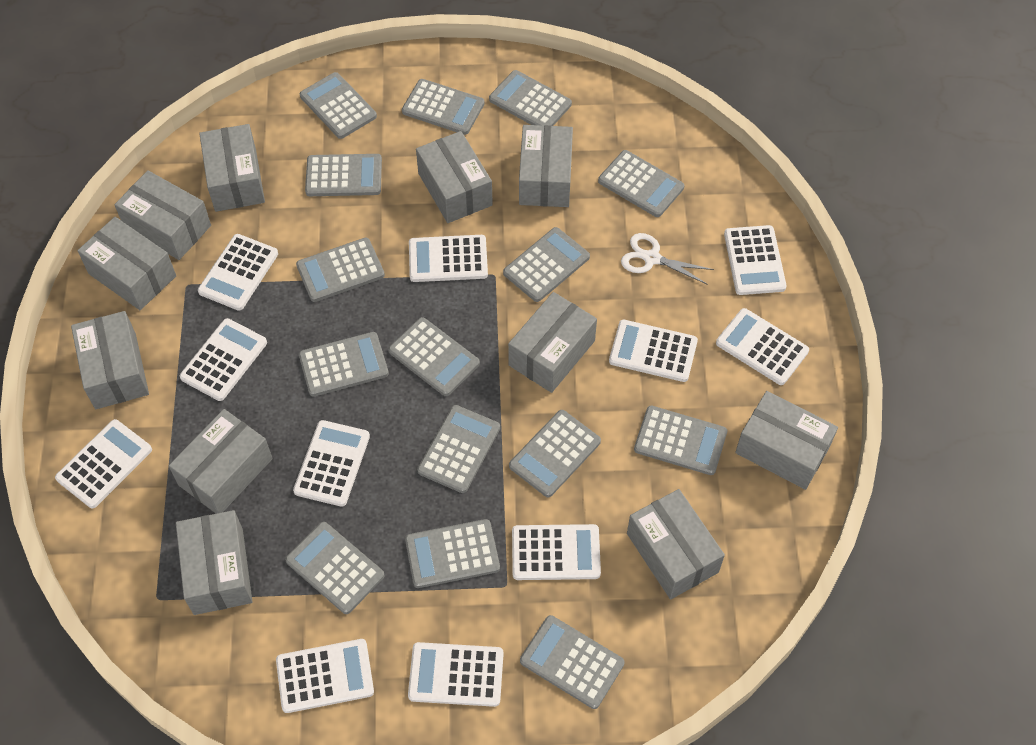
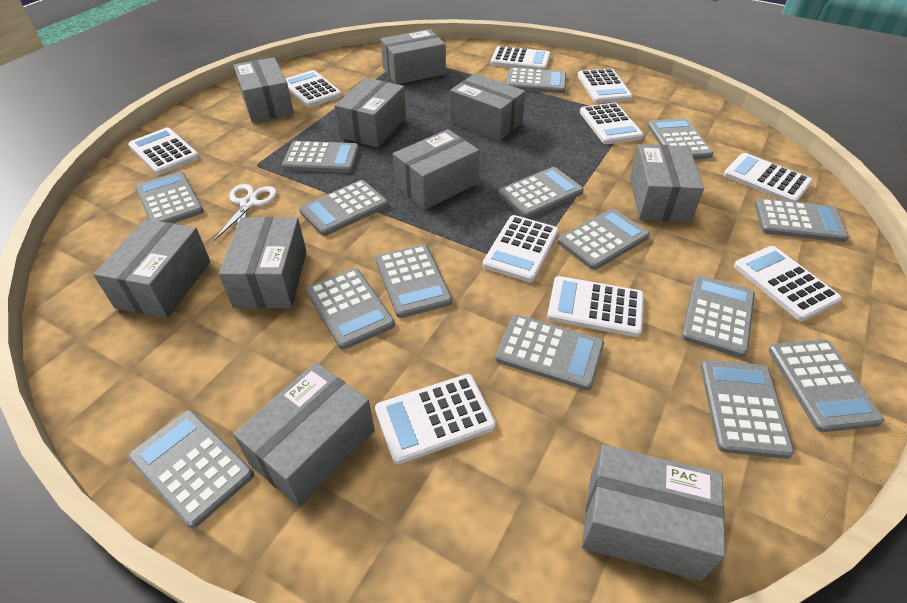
grey box: 11 -> 10
white calculator: 11 -> 10

